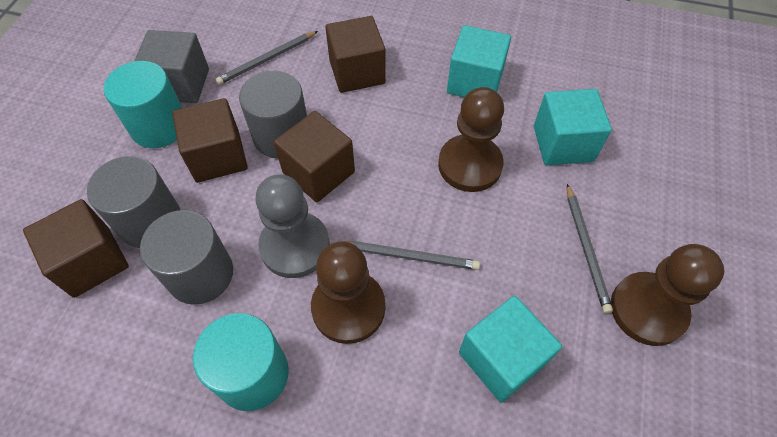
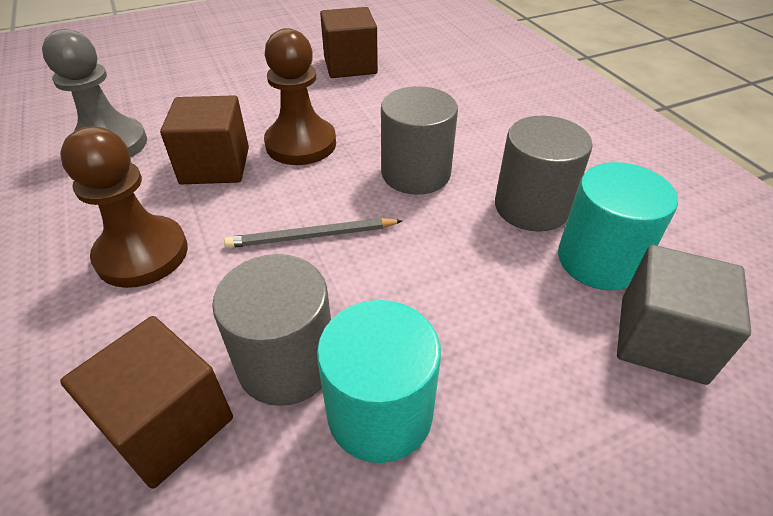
brown cube: 4 -> 3
brown pawn: 3 -> 2
grey pencil: 3 -> 1
turquoise cube: 3 -> 0

